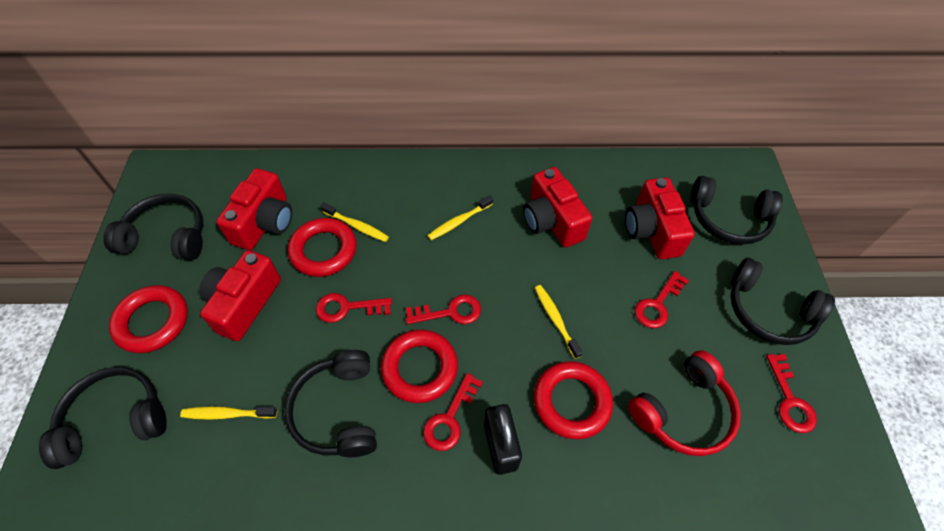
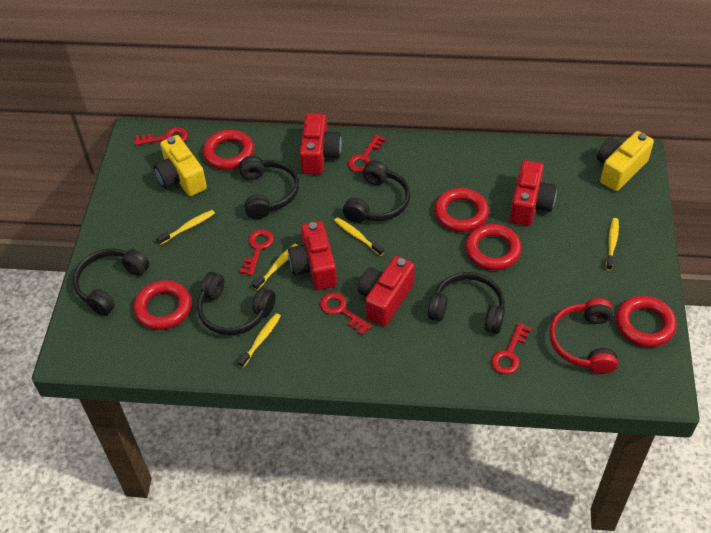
black padlock: 1 -> 0
red ring: 4 -> 5
yellow camera: 0 -> 2
yellow toothbrush: 4 -> 5

